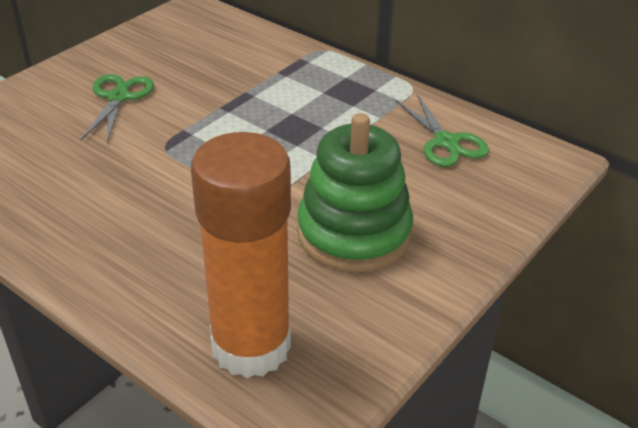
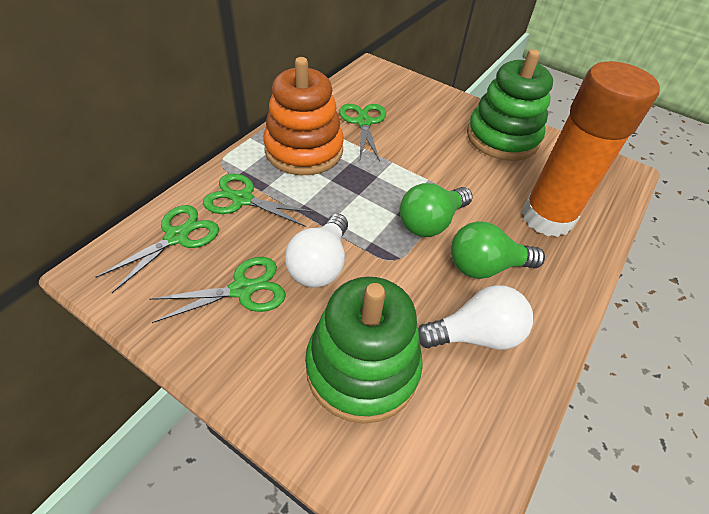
green light bulb: 0 -> 2
green scissors: 2 -> 4
green stacking toy: 1 -> 2
orange stacking toy: 0 -> 1
white light bulb: 0 -> 2

